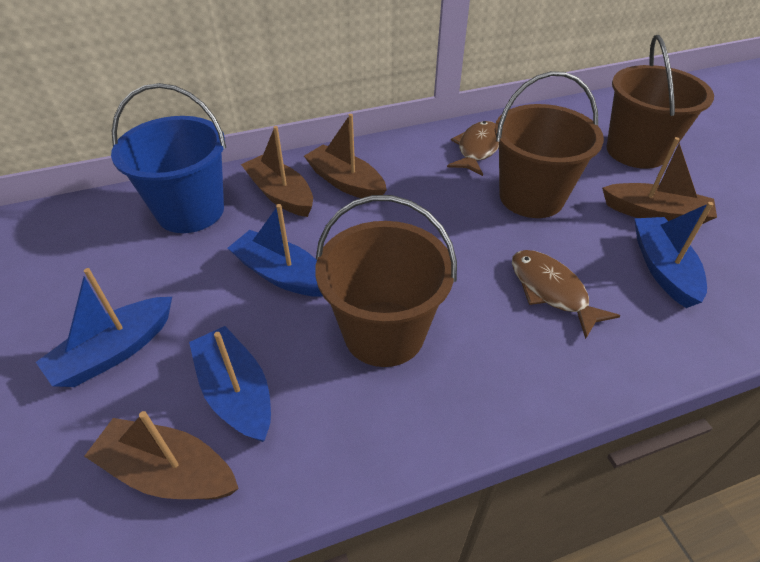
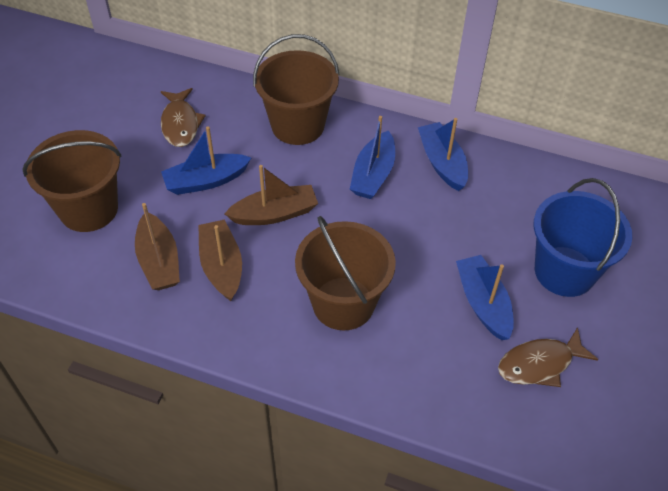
brown boat: 4 -> 3

